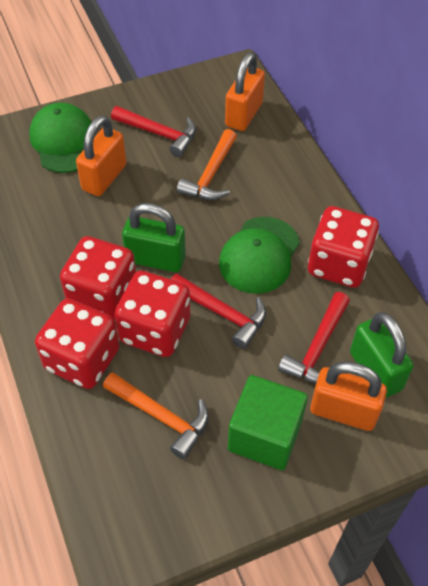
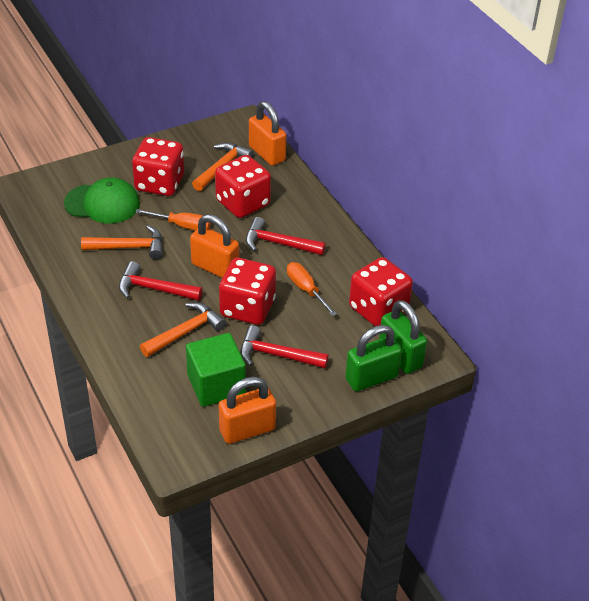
green cap: 2 -> 1
orange hammer: 2 -> 3
orange screwdriver: 0 -> 2

